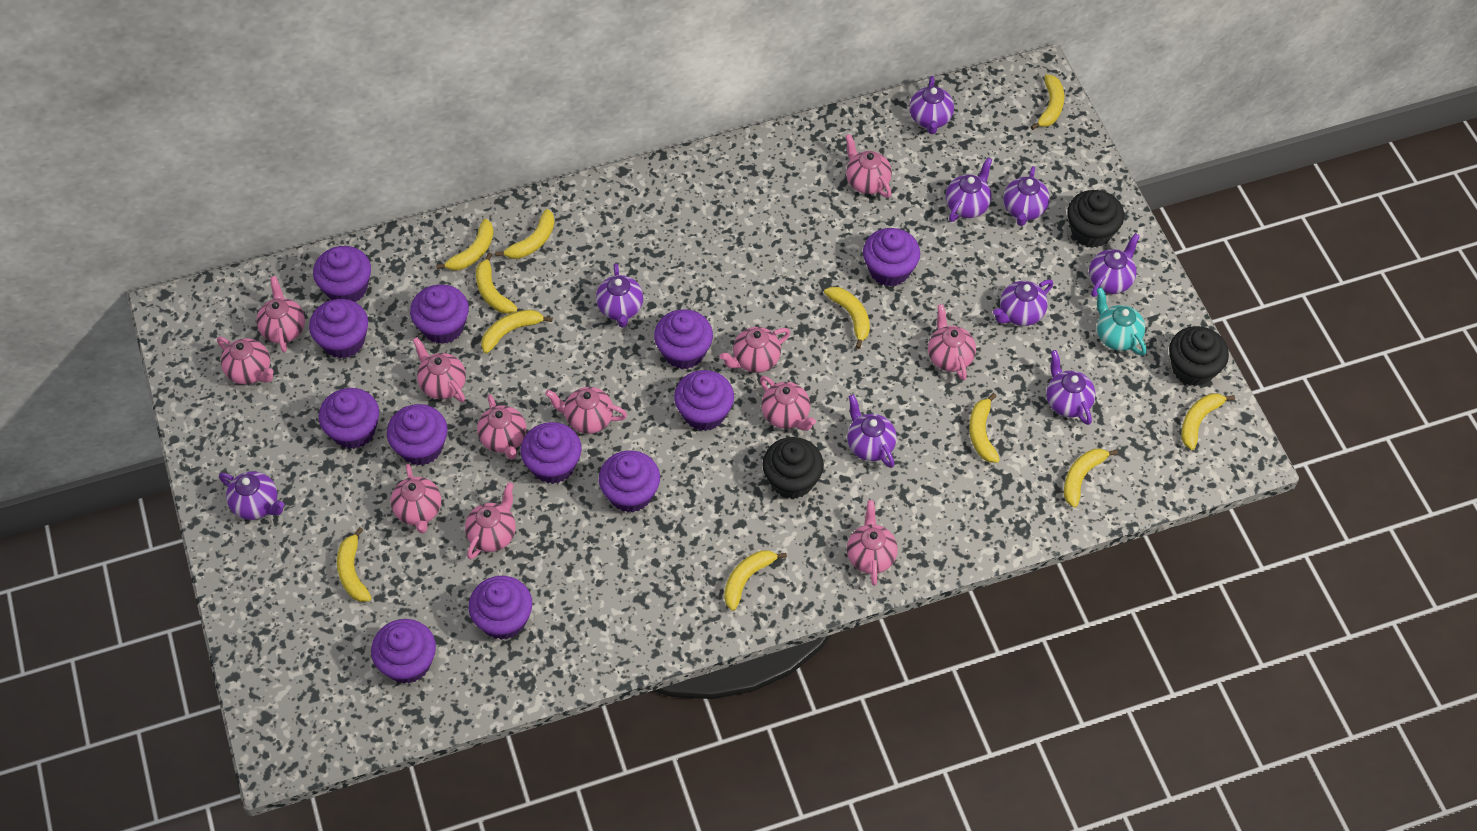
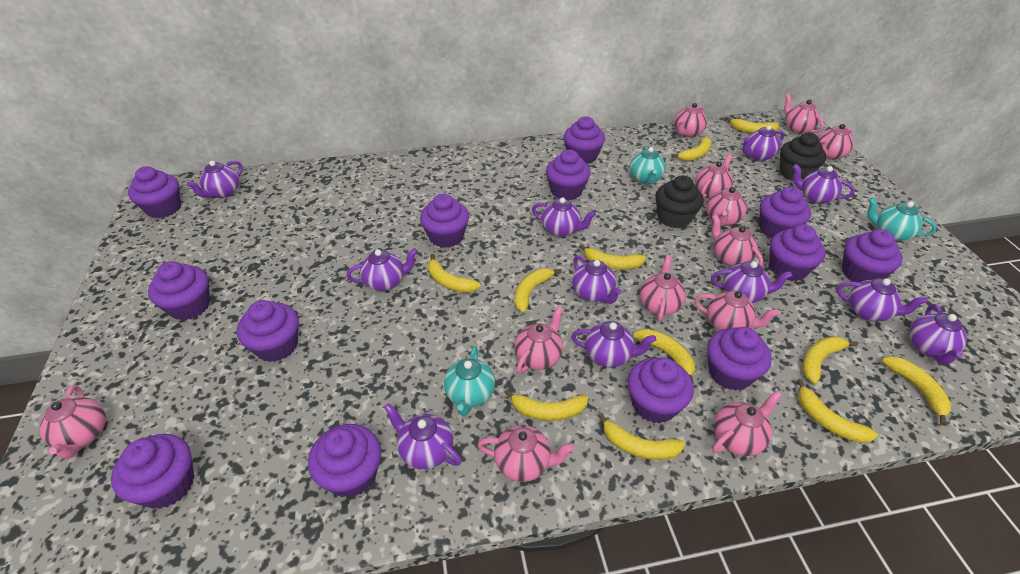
black cupcake: 3 -> 2
purple cupcake: 12 -> 13
purple teapot: 9 -> 11
turquoise teapot: 1 -> 3

